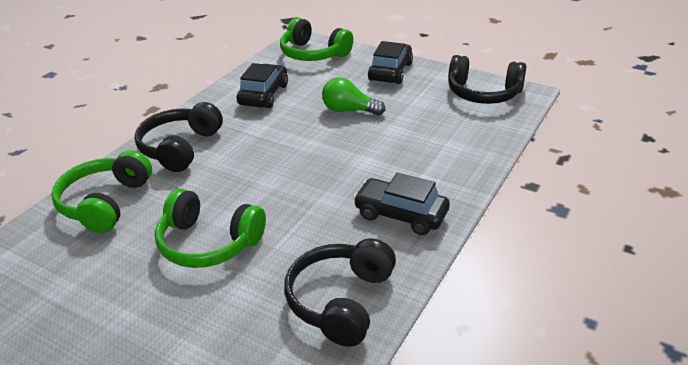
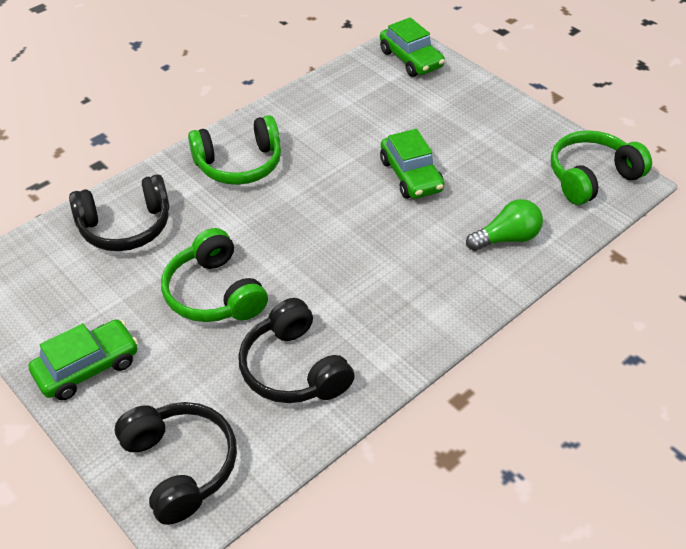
black car: 3 -> 0
green car: 0 -> 3

